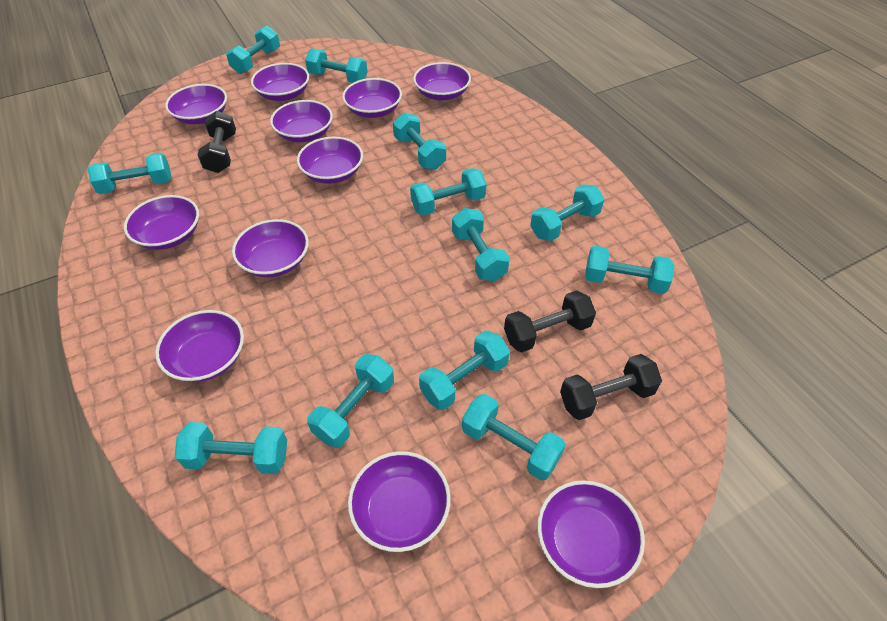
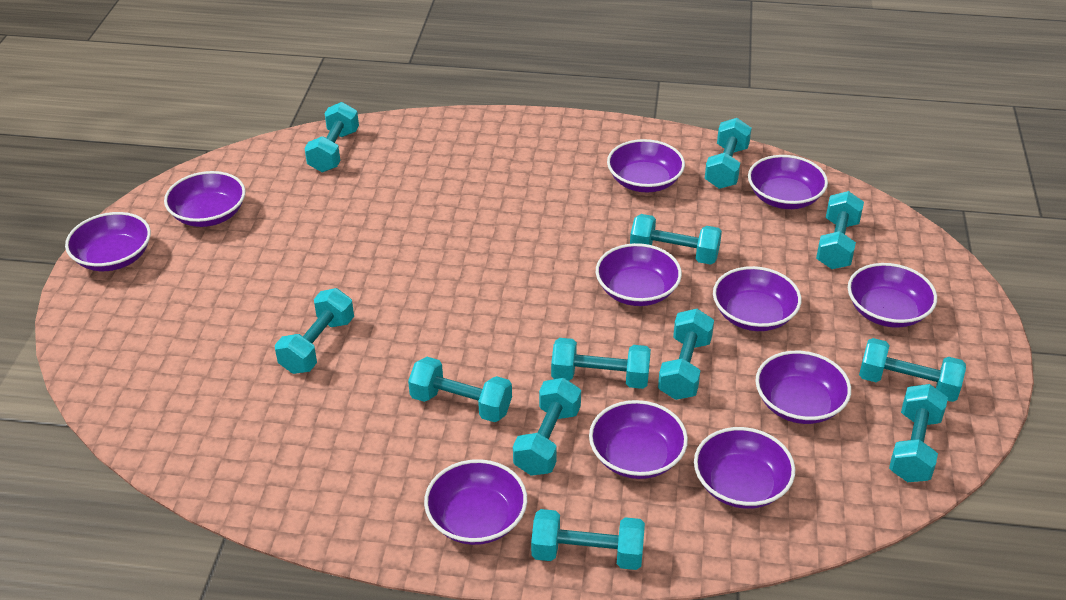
black dumbbell: 3 -> 0

